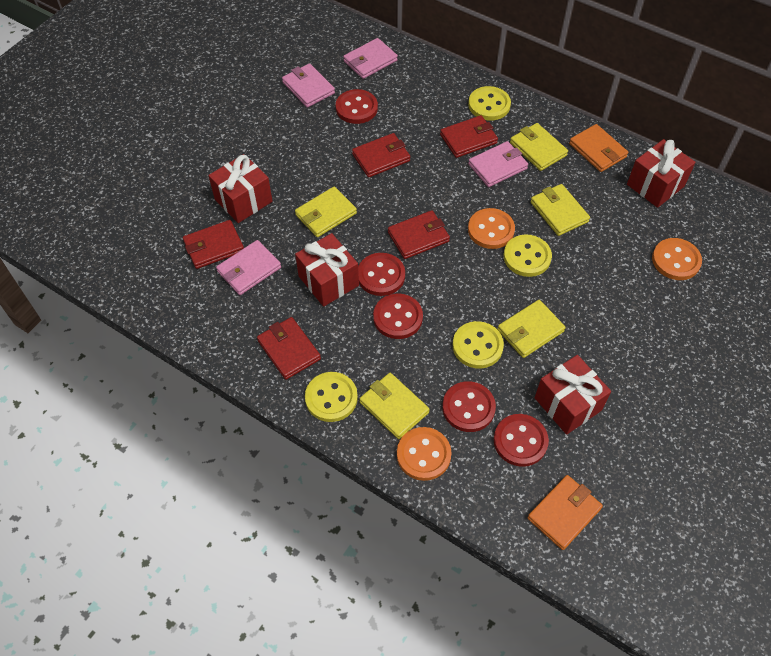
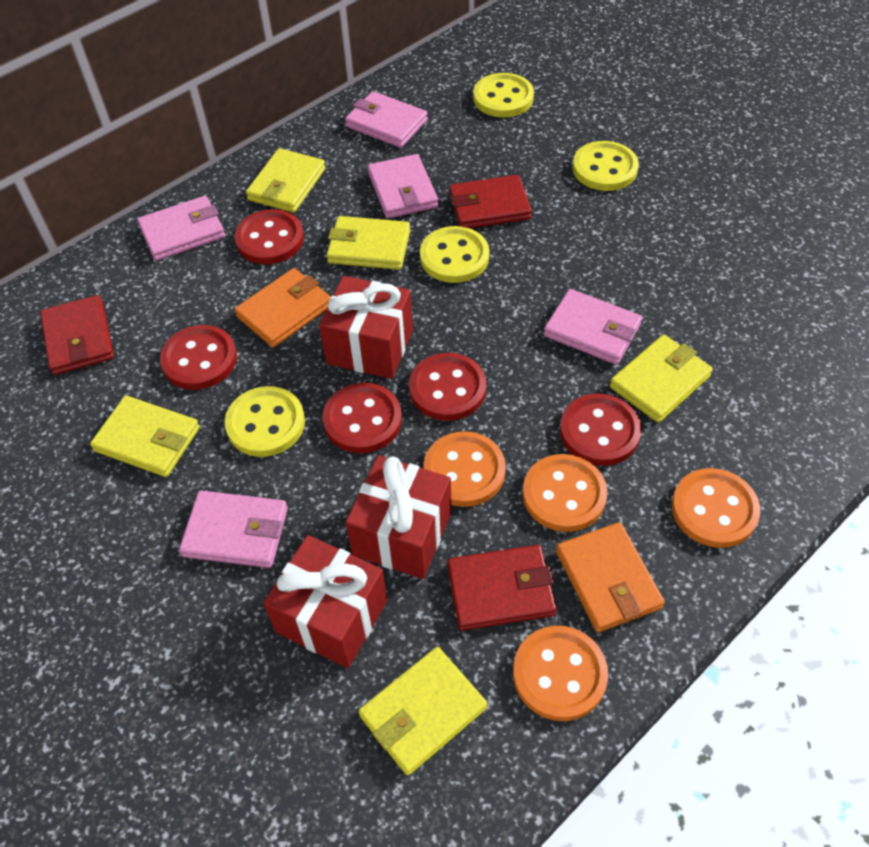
orange button: 3 -> 4
pink wallet: 4 -> 5
red gift: 4 -> 3
red wallet: 5 -> 3

